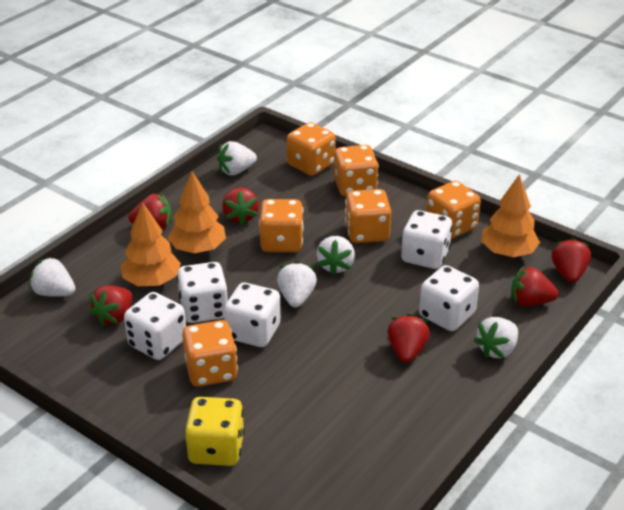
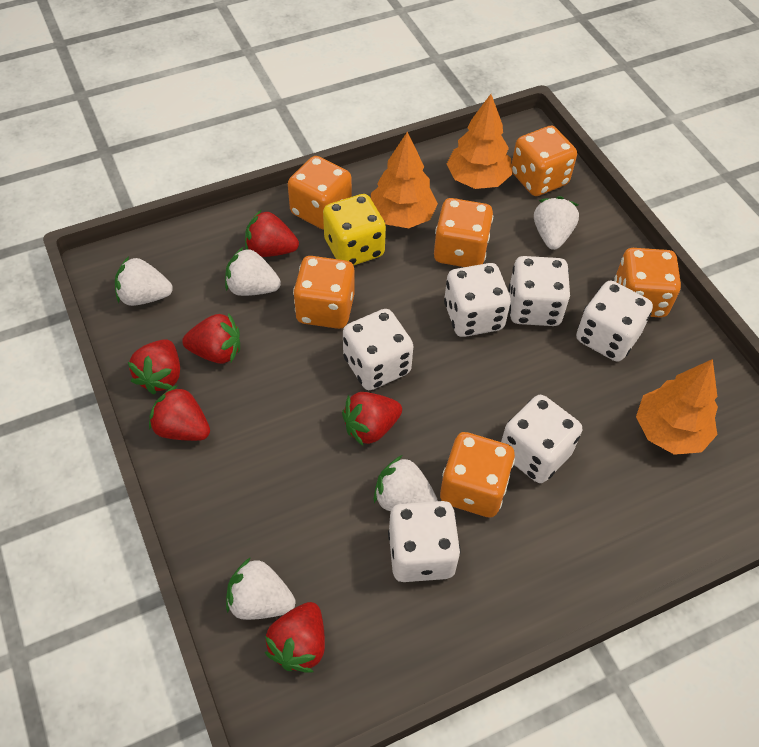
white dice: 5 -> 6

